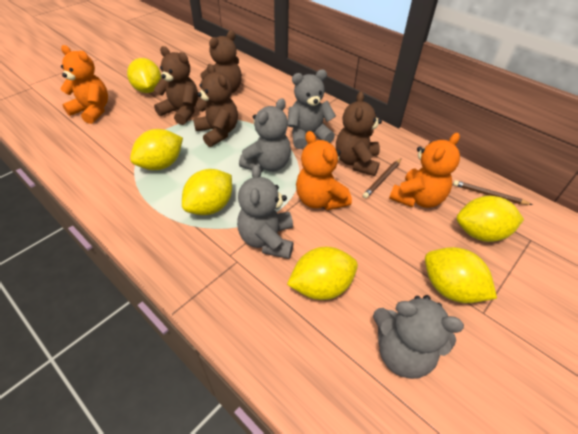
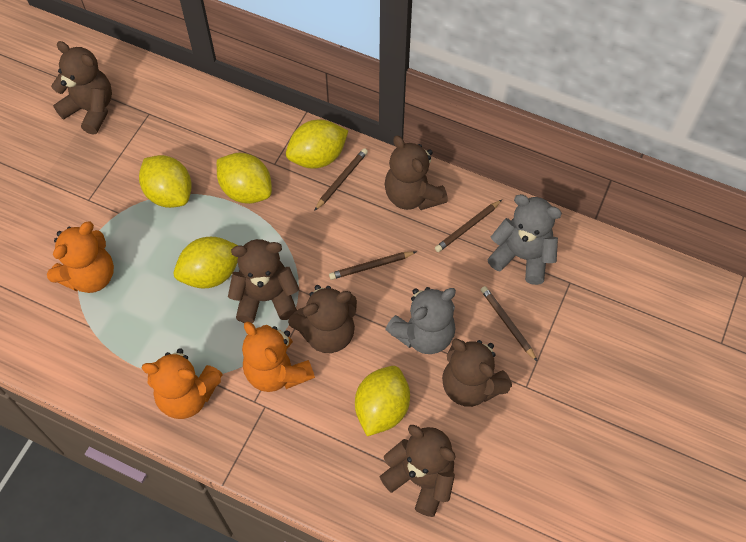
brown pencil: 2 -> 4
brown teddy bear: 4 -> 6
grey teddy bear: 4 -> 2
yellow lemon: 6 -> 5

